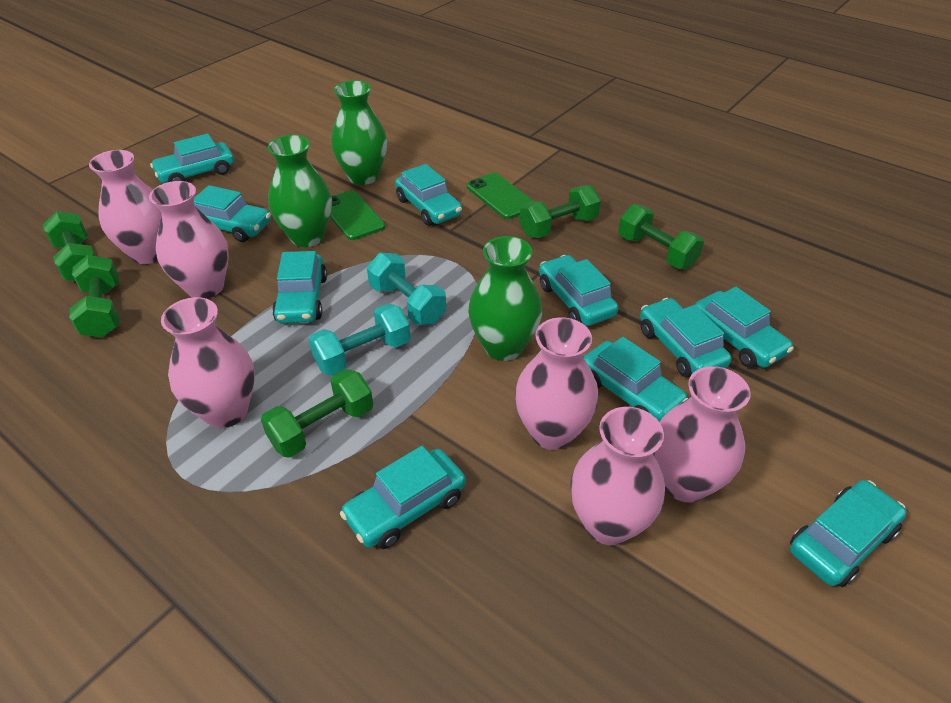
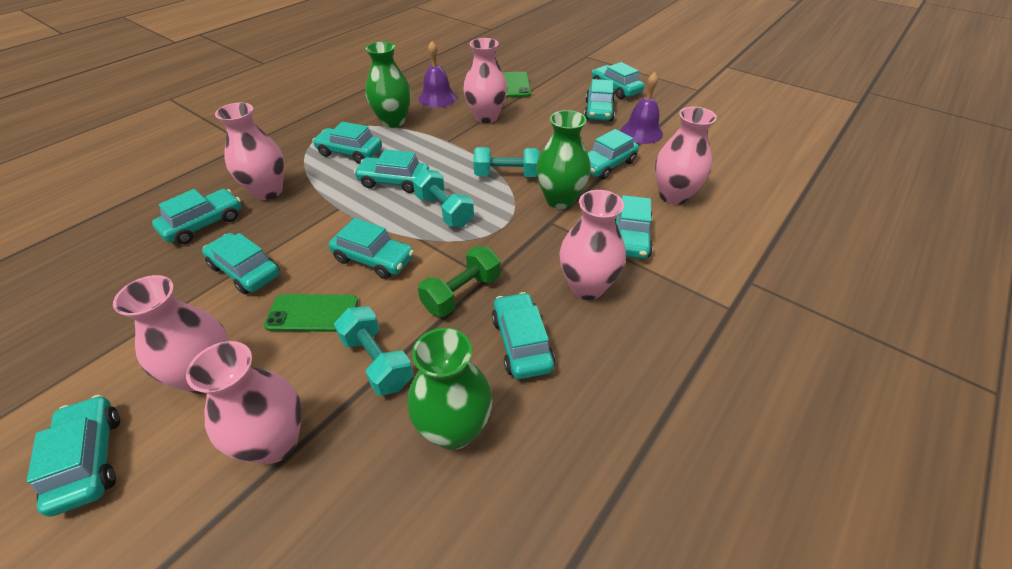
green dumbbell: 5 -> 1
purple bell: 0 -> 2
turquoise car: 10 -> 11
turquoise dumbbell: 2 -> 3

